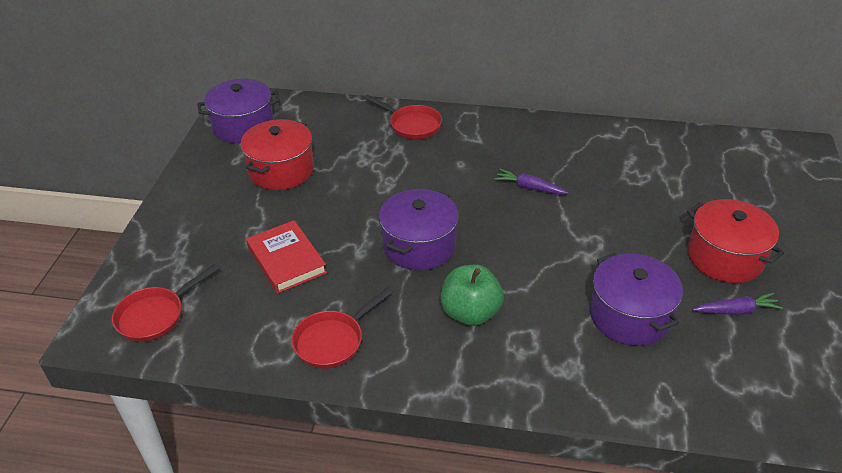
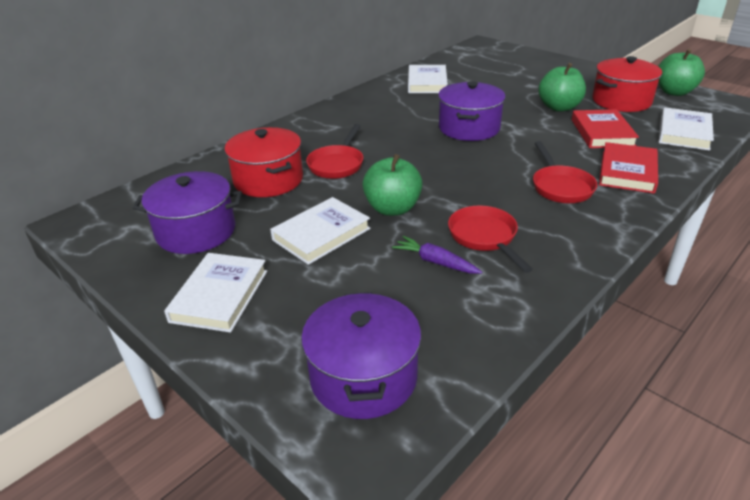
green apple: 1 -> 3
purple carrot: 2 -> 1
red book: 1 -> 2
white book: 0 -> 4

